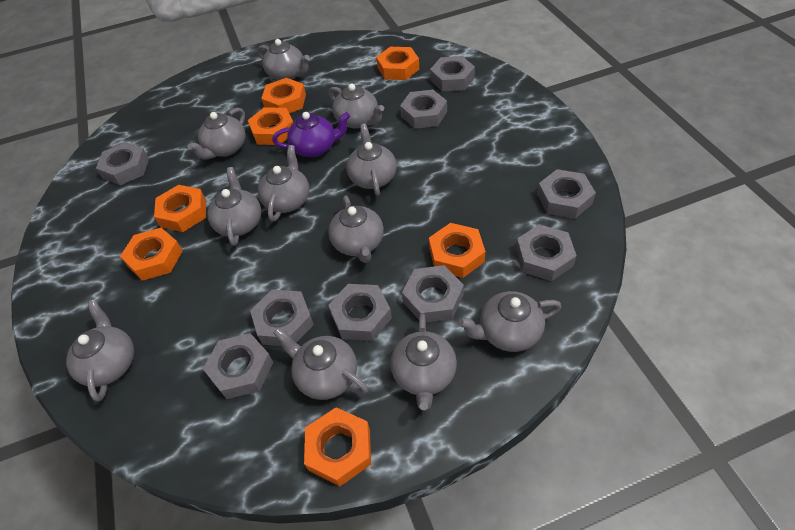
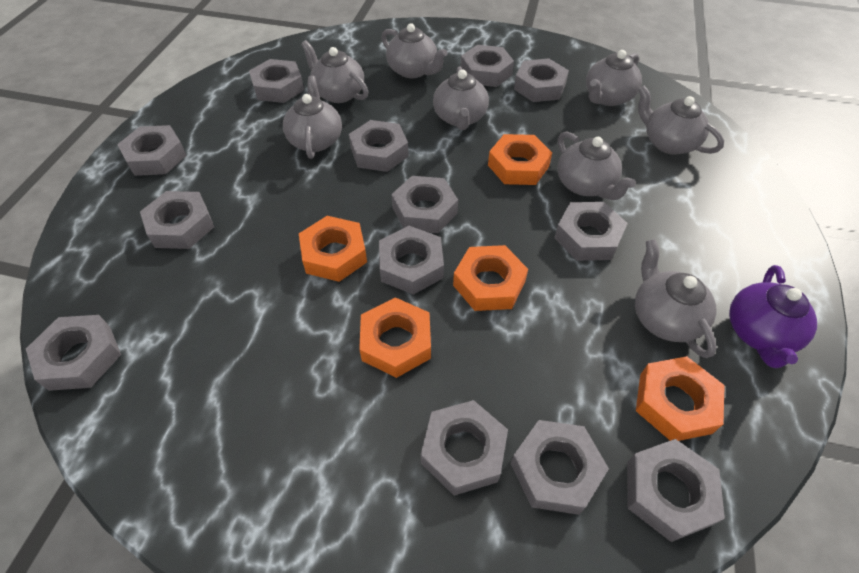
grey nut: 9 -> 13
grey teapot: 11 -> 8
orange nut: 7 -> 5

